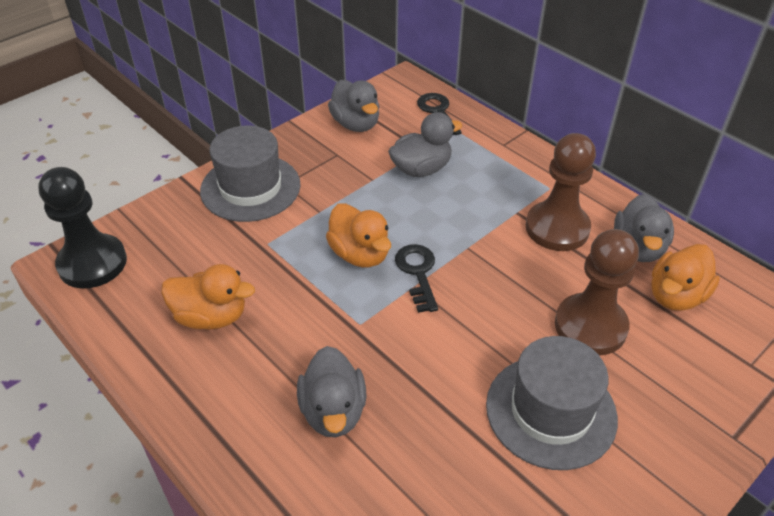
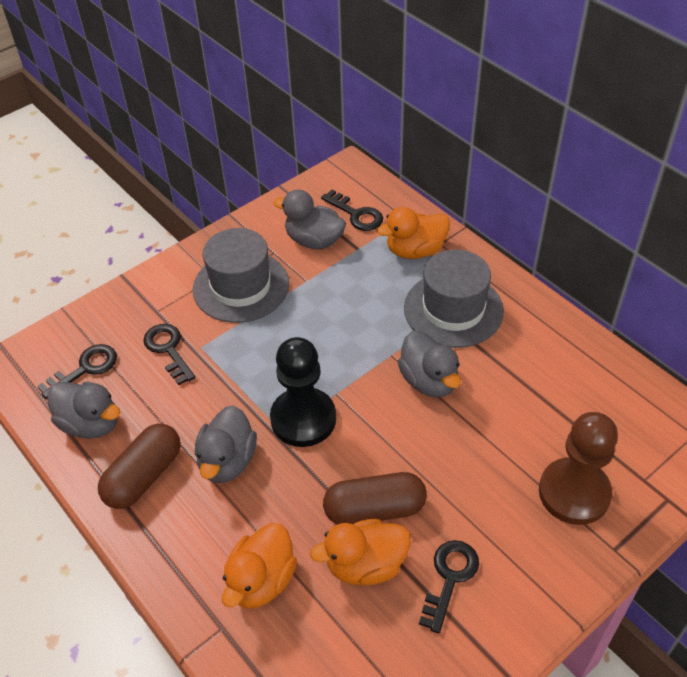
black key: 2 -> 4
brown capsule: 0 -> 2
brown pawn: 2 -> 1

